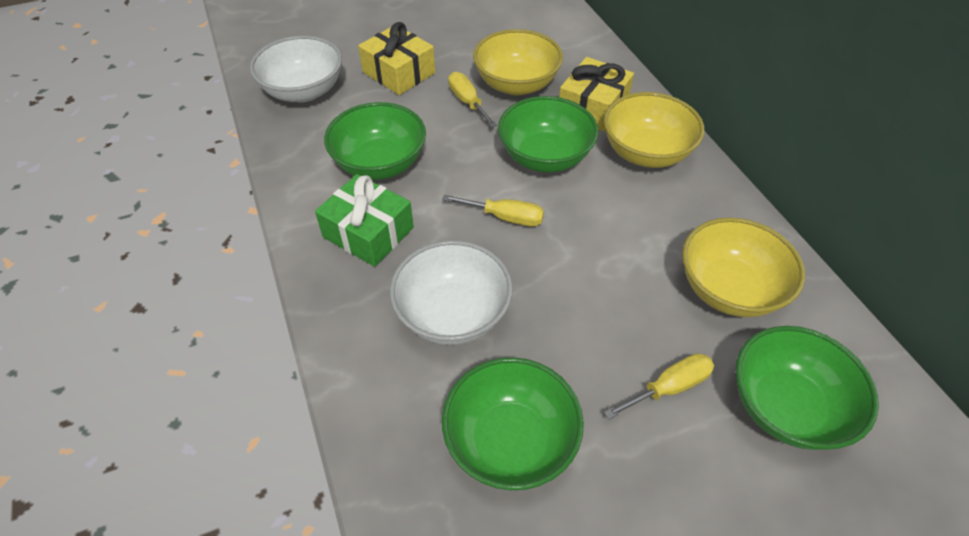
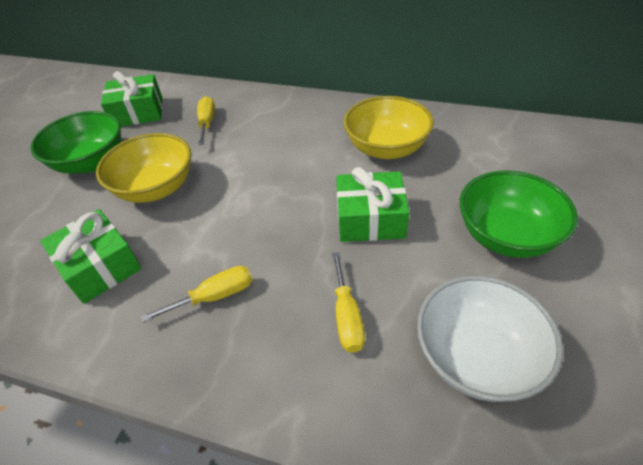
green bowl: 4 -> 2
green gift: 1 -> 3
white bowl: 2 -> 1
yellow bowl: 3 -> 2
yellow gift: 2 -> 0

